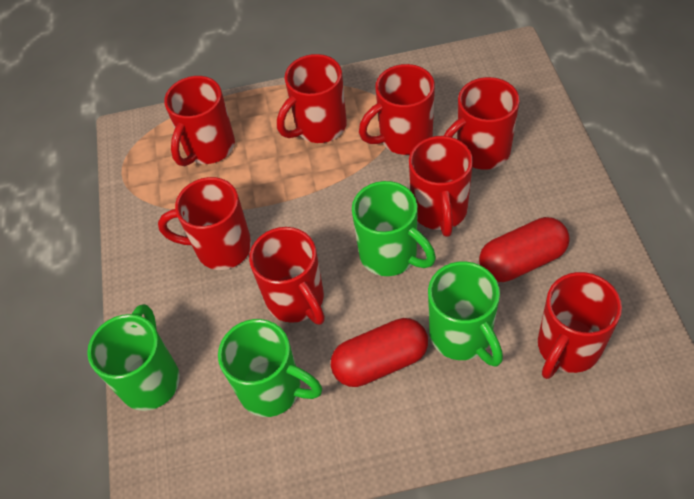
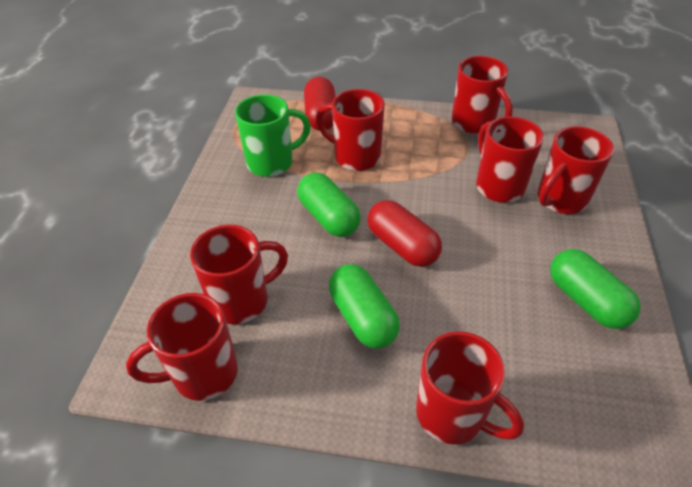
green capsule: 0 -> 3
green mug: 4 -> 1
red mug: 8 -> 7

